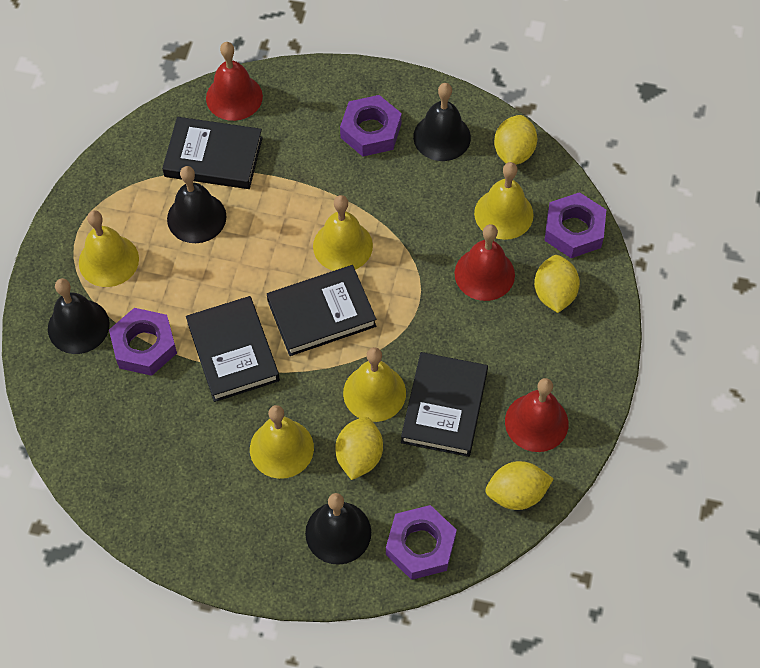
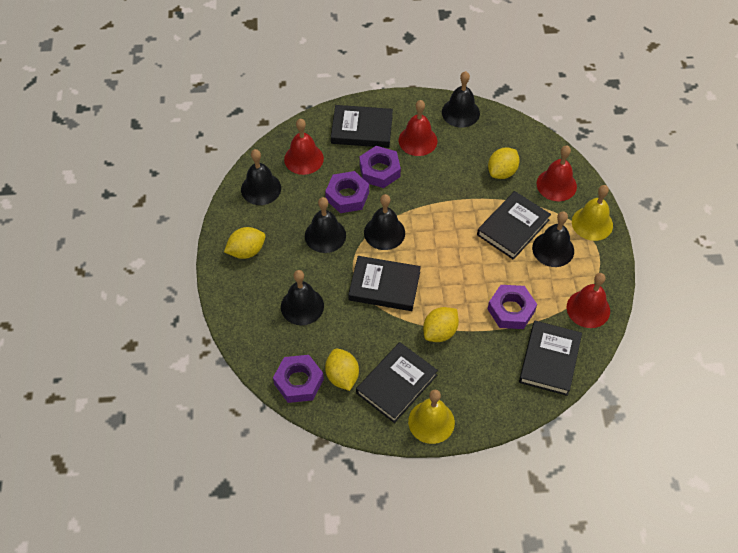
black bell: 4 -> 6
black book: 4 -> 5
red bell: 3 -> 4
yellow bell: 5 -> 2

